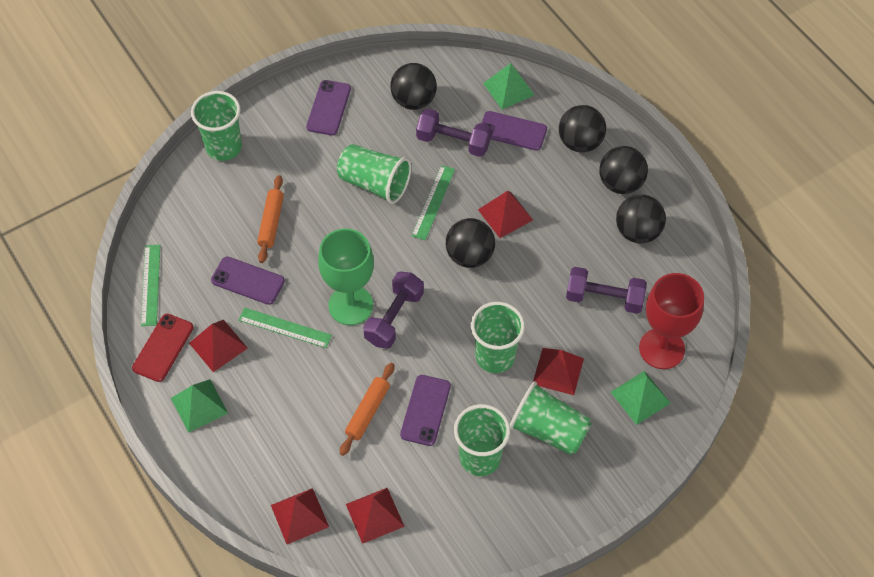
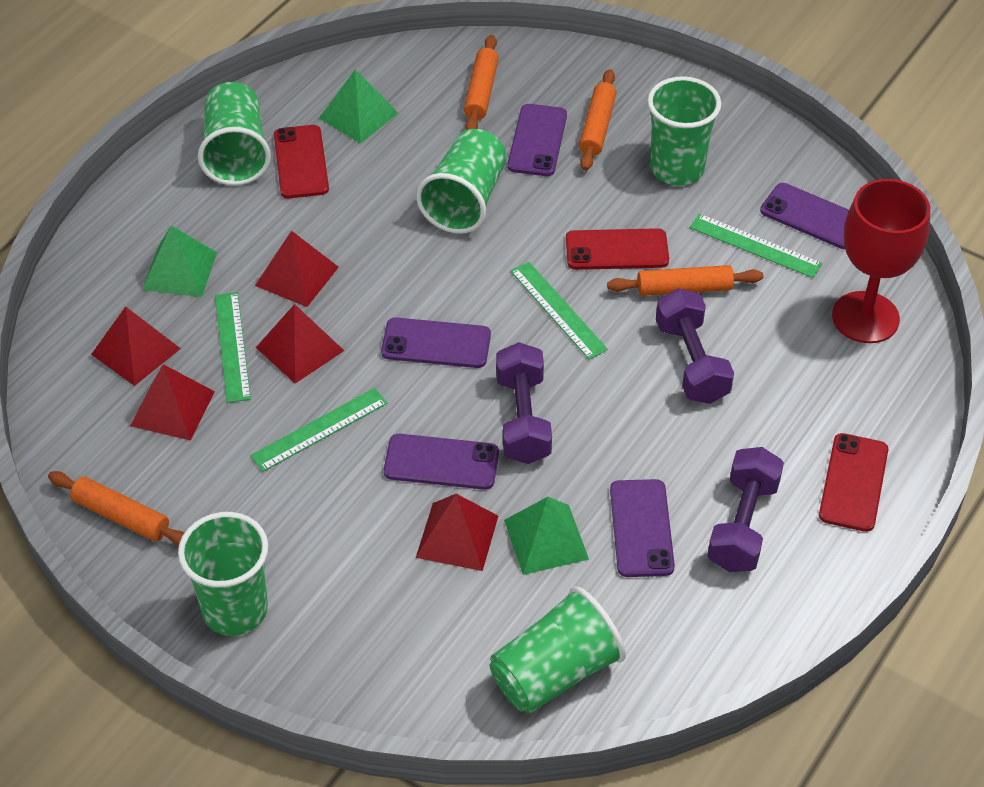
black ball: 5 -> 0
green goblet: 1 -> 0
green ruler: 3 -> 4
orange rolling pin: 2 -> 4
purple phone: 4 -> 5
red phone: 1 -> 3

